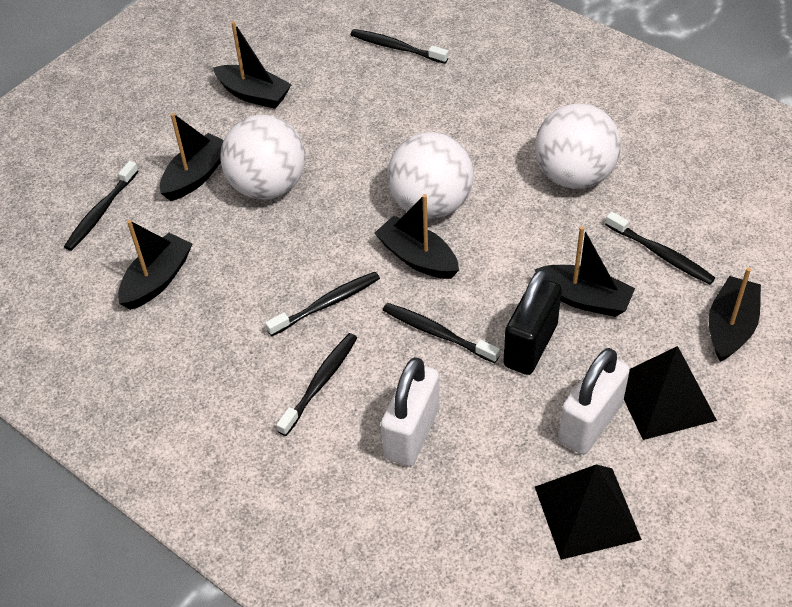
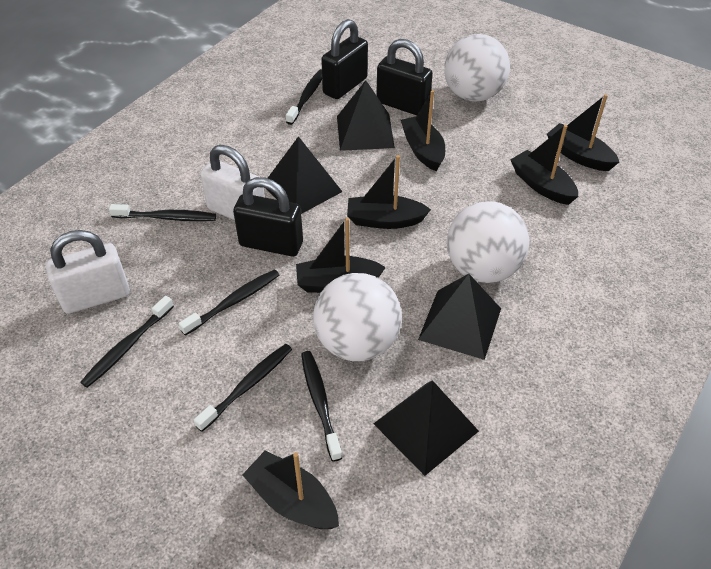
black padlock: 1 -> 3
black pyramid: 2 -> 4

